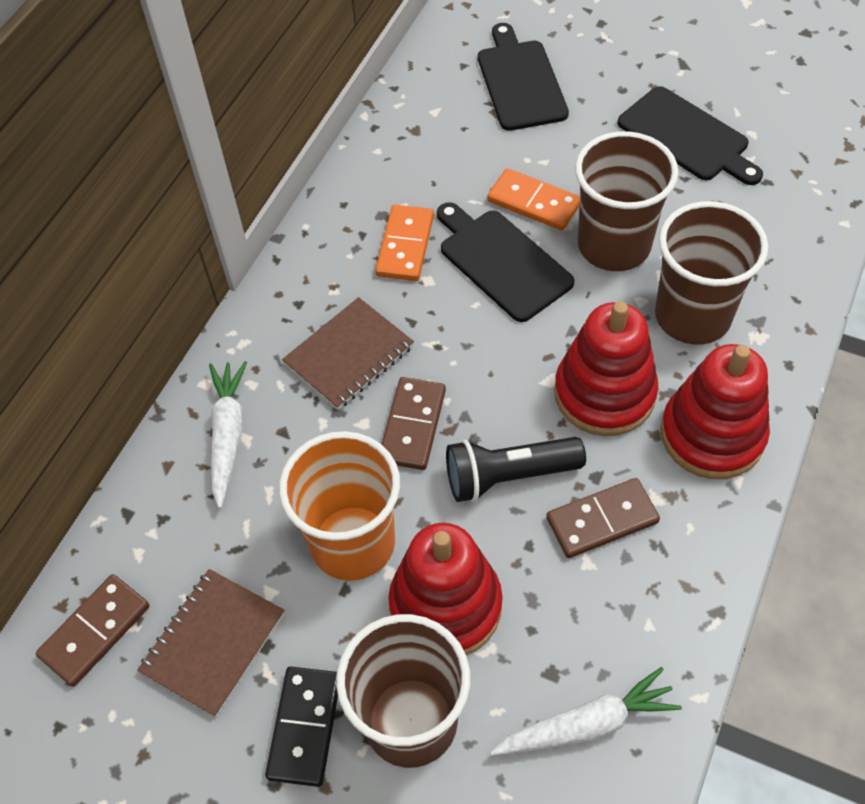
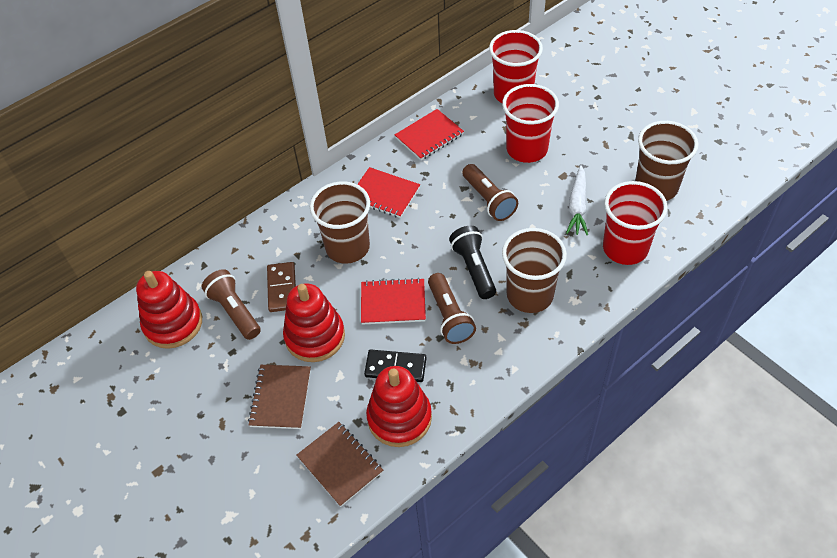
black cutting board: 3 -> 0
brown domino: 3 -> 1
brown flashlight: 0 -> 3
orange cup: 1 -> 0
orange domino: 2 -> 0
red cup: 0 -> 3
red notebook: 0 -> 3
white carrot: 2 -> 1

